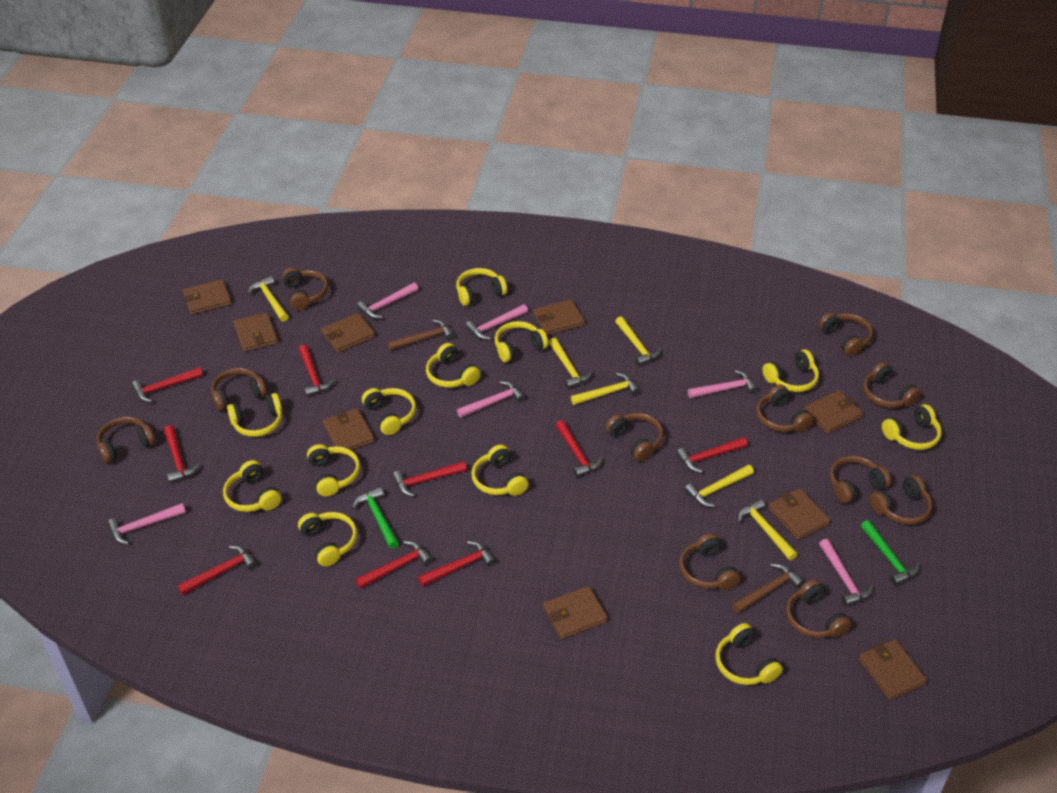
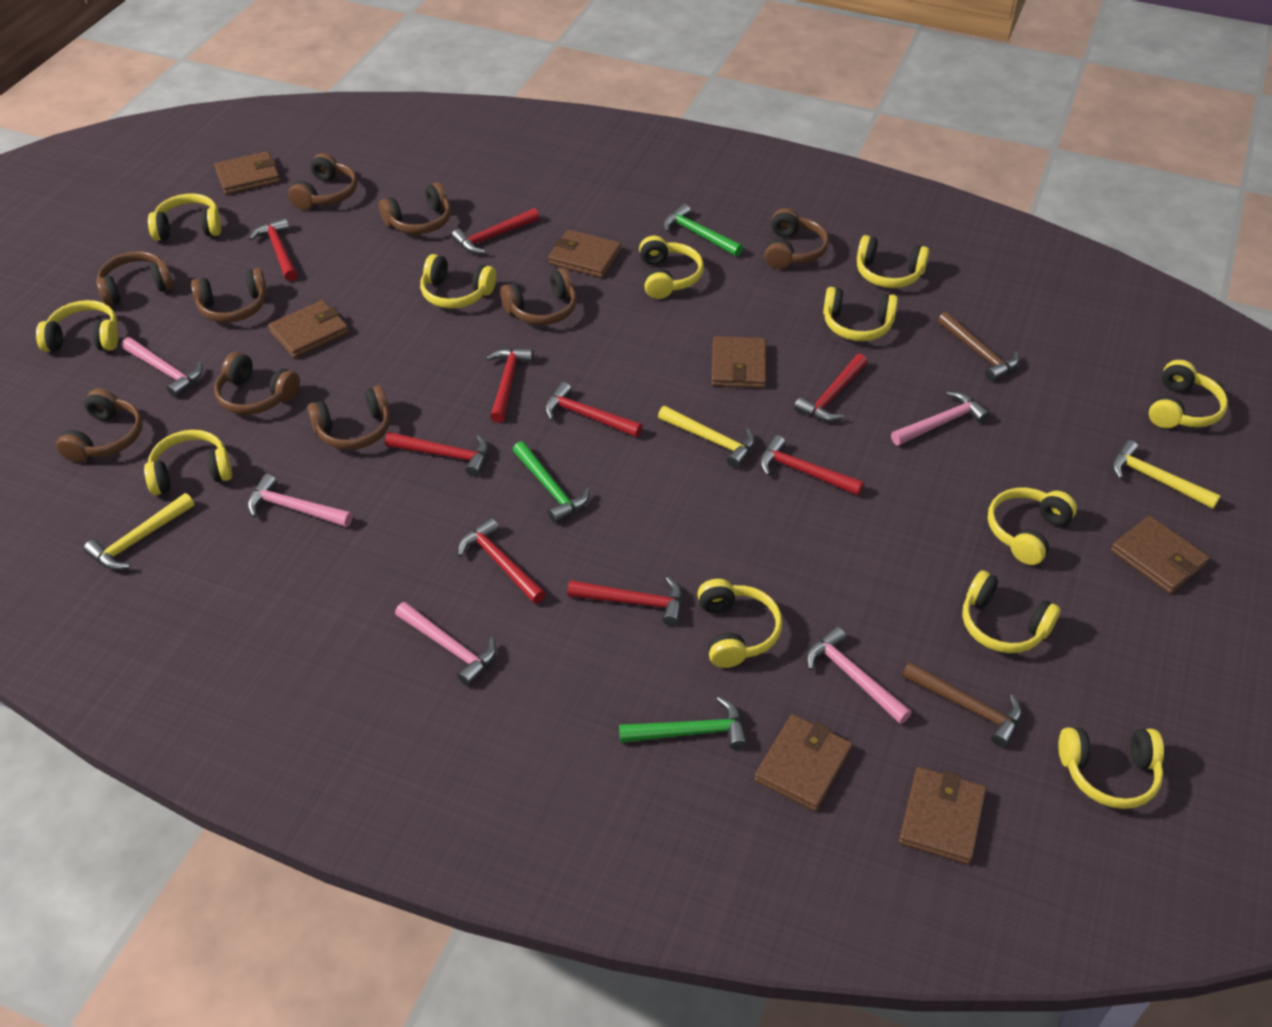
brown headphones: 11 -> 9
brown wallet: 9 -> 7
green hammer: 2 -> 3
pink hammer: 6 -> 5
yellow hammer: 6 -> 3

